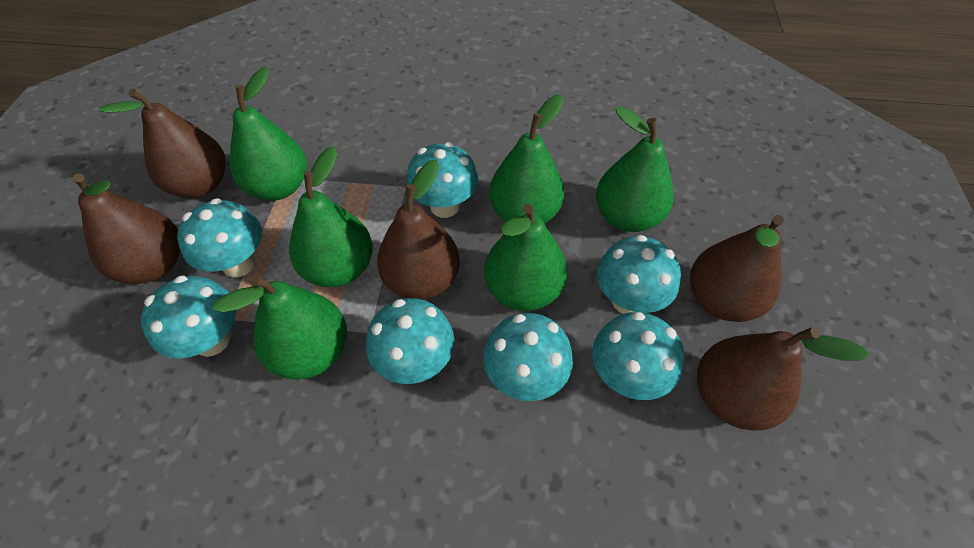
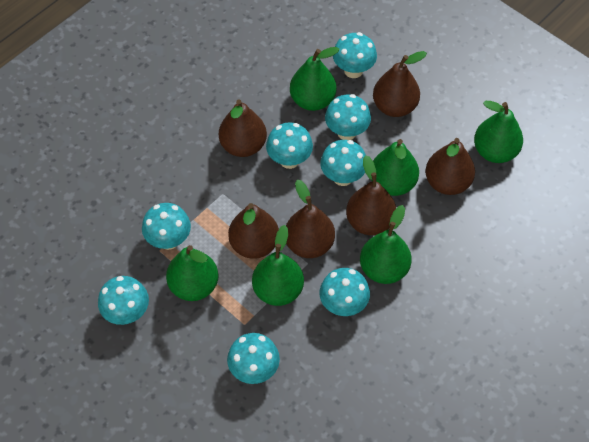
brown pear: 5 -> 6
turquoise mushroom: 7 -> 8

